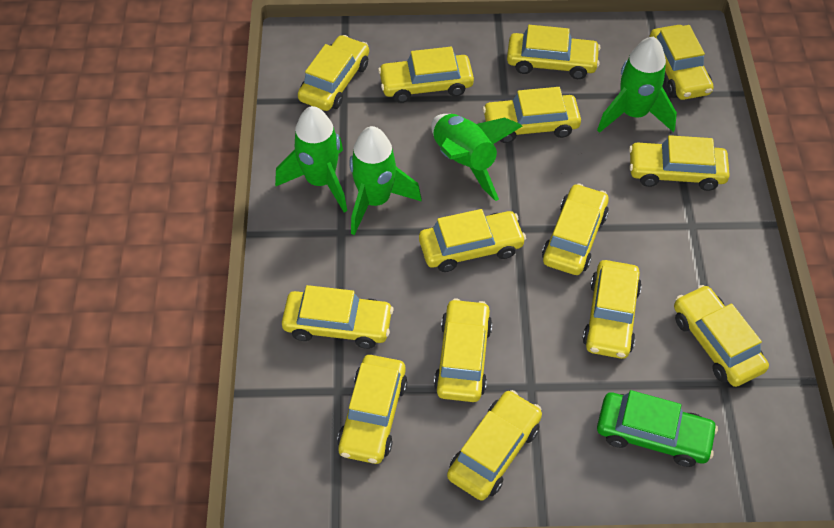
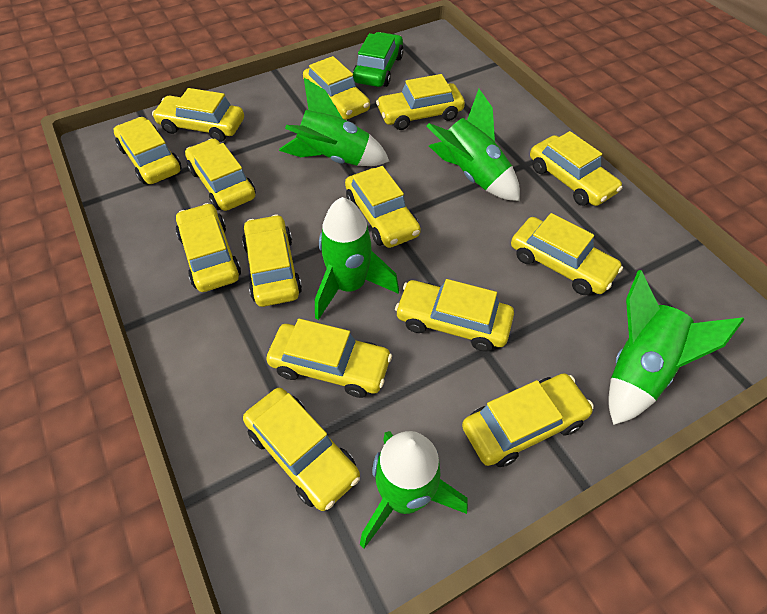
green rocket: 4 -> 5

